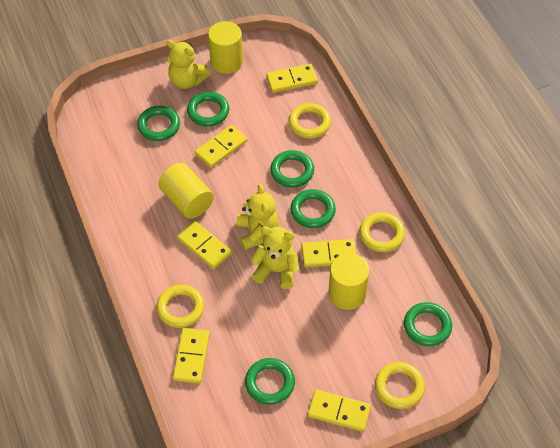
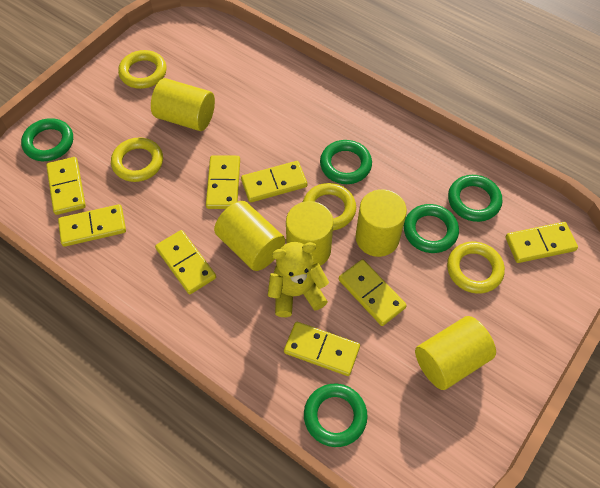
green ring: 6 -> 5
yellow cylinder: 3 -> 5
yellow domino: 6 -> 8
yellow teddy bear: 3 -> 1

